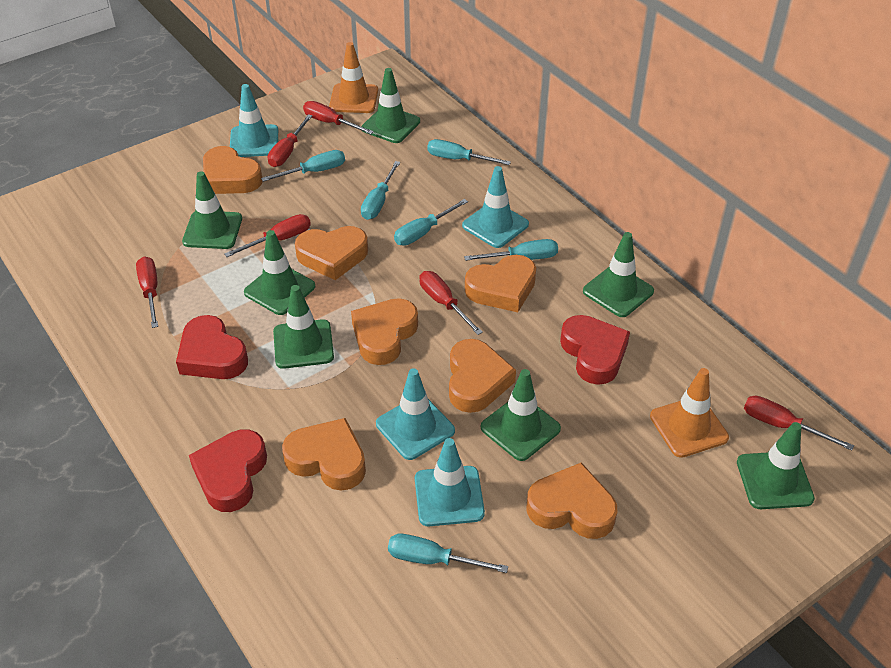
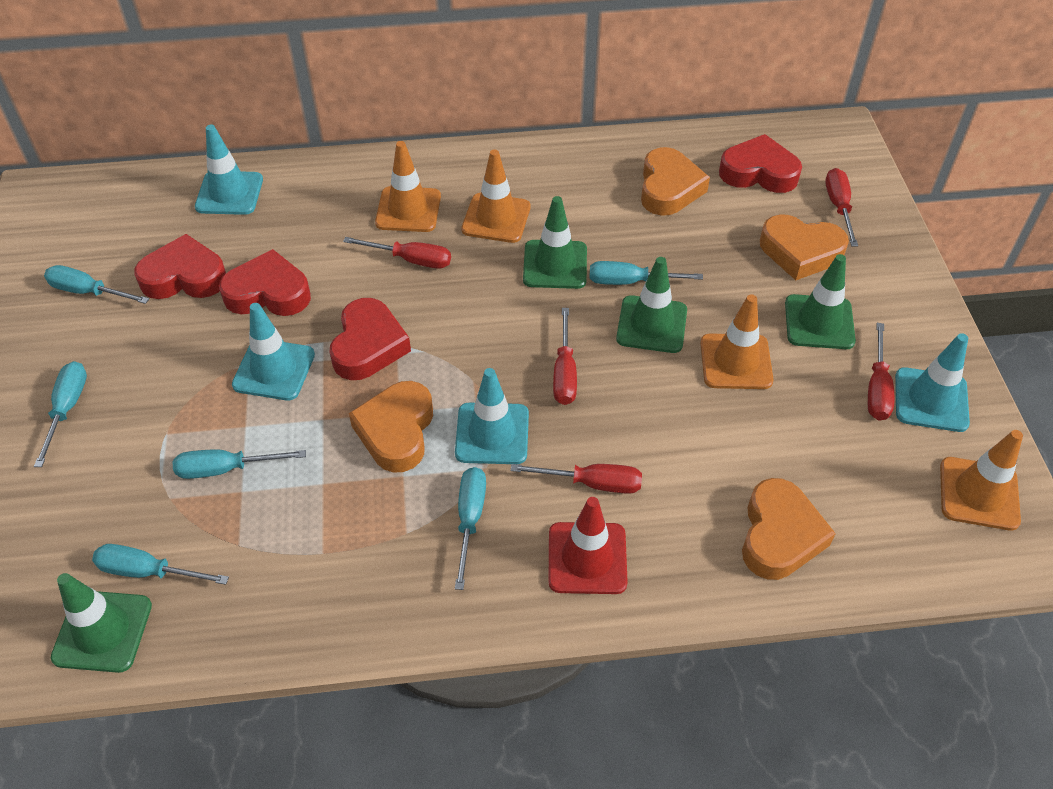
green traffic cone: 7 -> 4
orange heart: 7 -> 4
orange traffic cone: 2 -> 4
red heart: 3 -> 4
red screwdriver: 6 -> 5
red traffic cone: 0 -> 1

